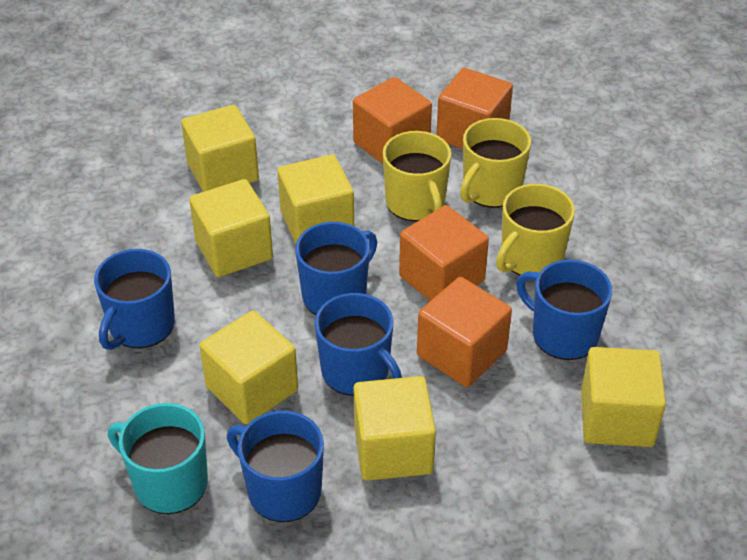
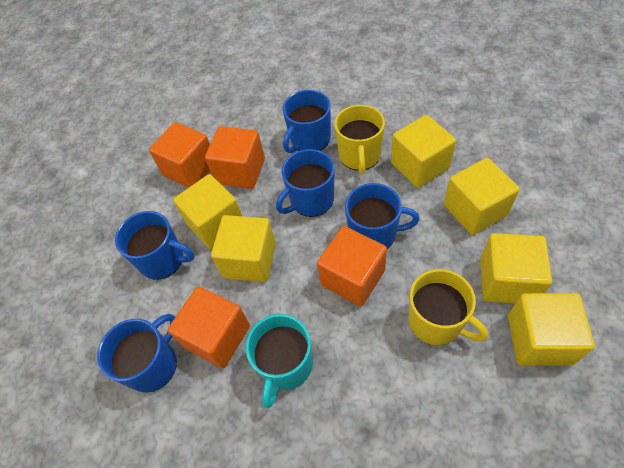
yellow mug: 3 -> 2

